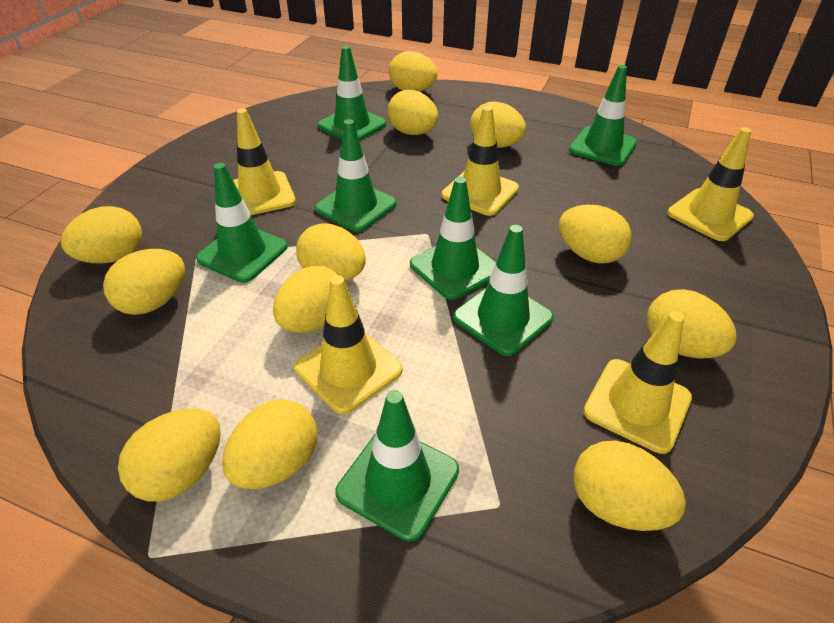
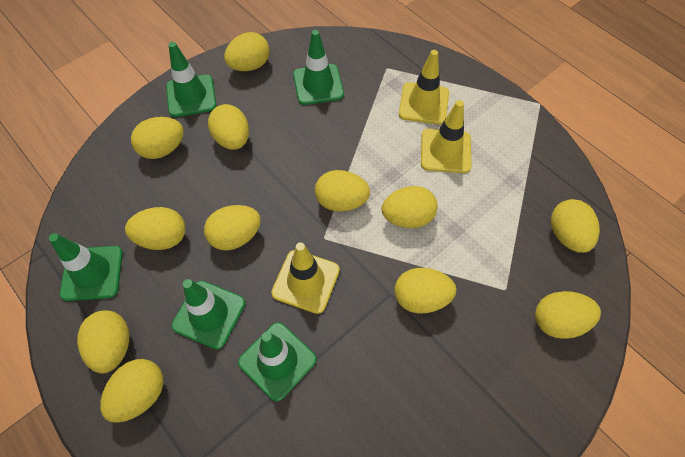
green traffic cone: 7 -> 5
yellow traffic cone: 5 -> 3

